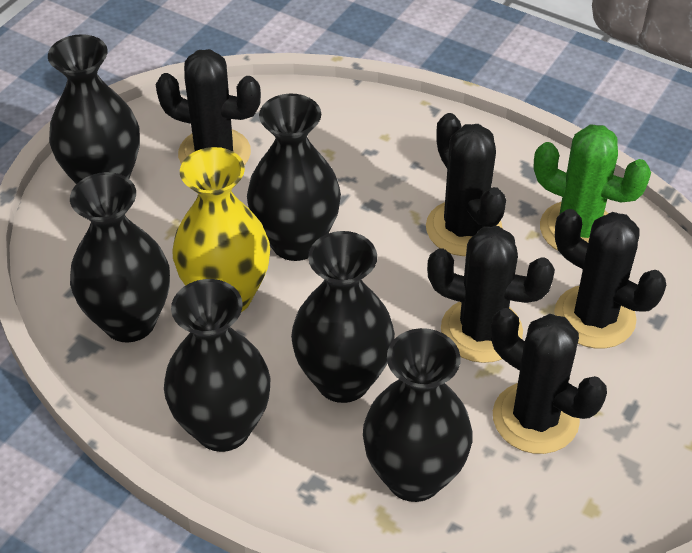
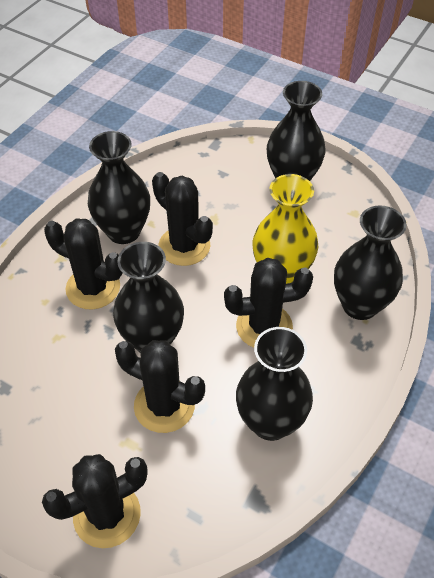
black vase: 6 -> 5
green cactus: 1 -> 0

